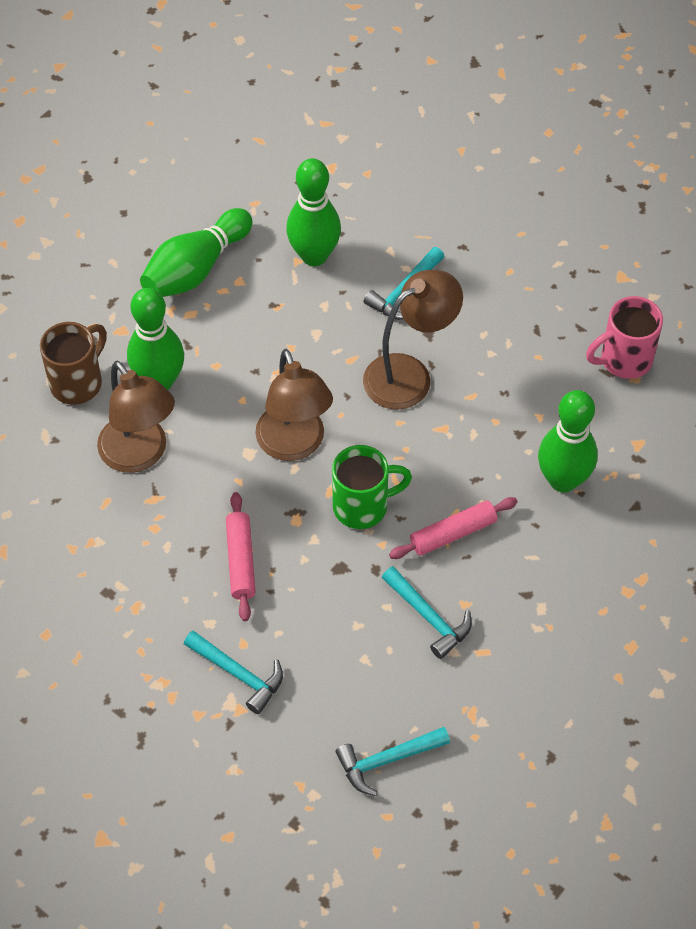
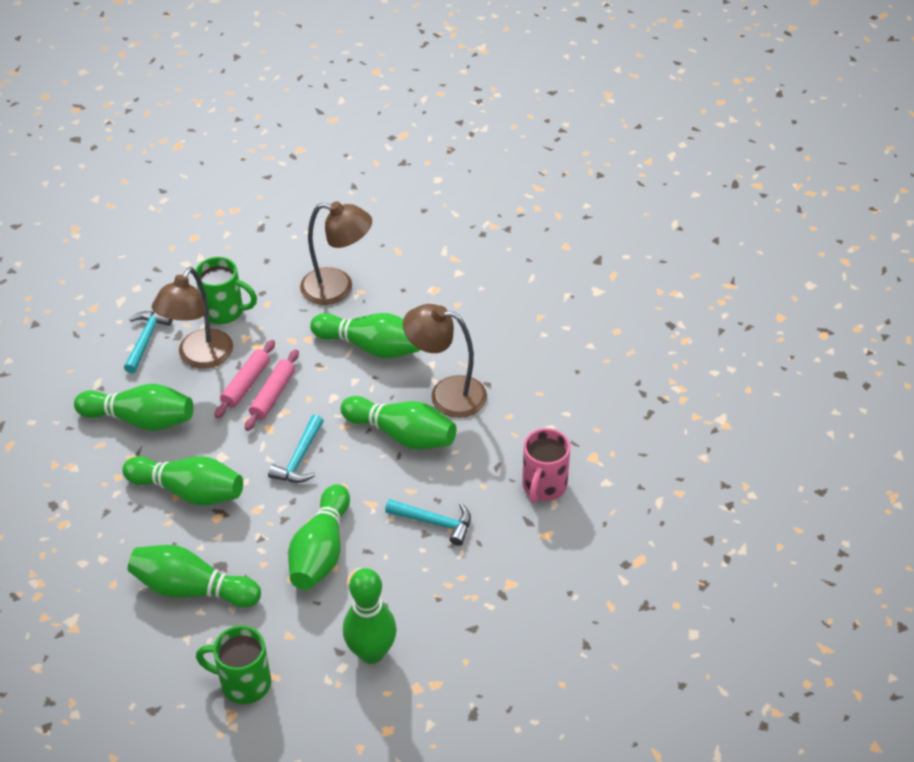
brown mug: 1 -> 0
green bowling pin: 4 -> 7
green mug: 1 -> 2
turquoise hammer: 4 -> 3

